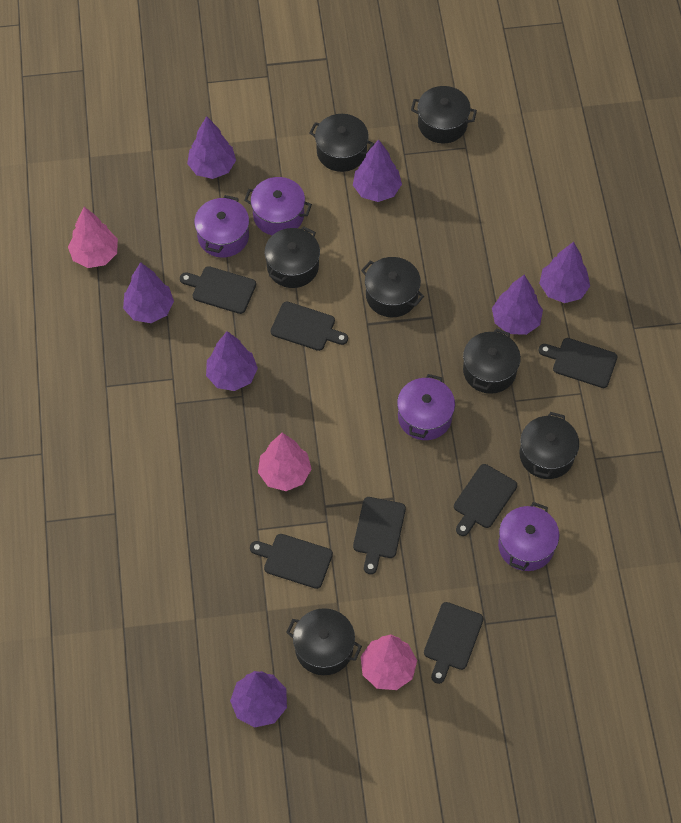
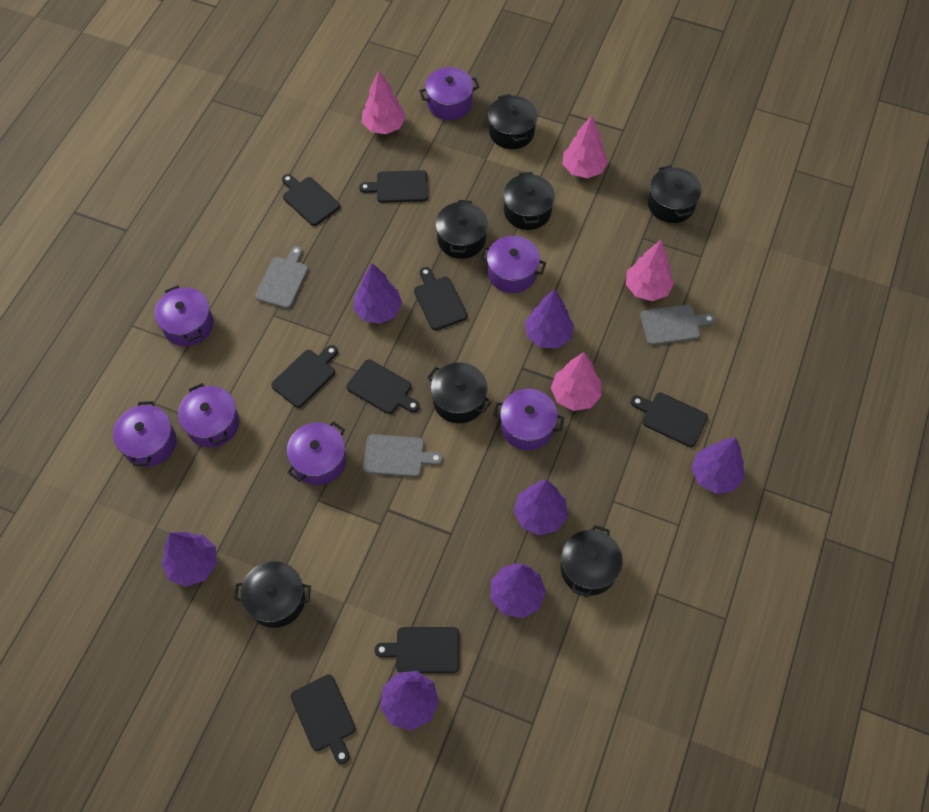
black cutting board: 7 -> 8
grey cutting board: 0 -> 3
pink tree: 3 -> 4
purple pot: 4 -> 7

